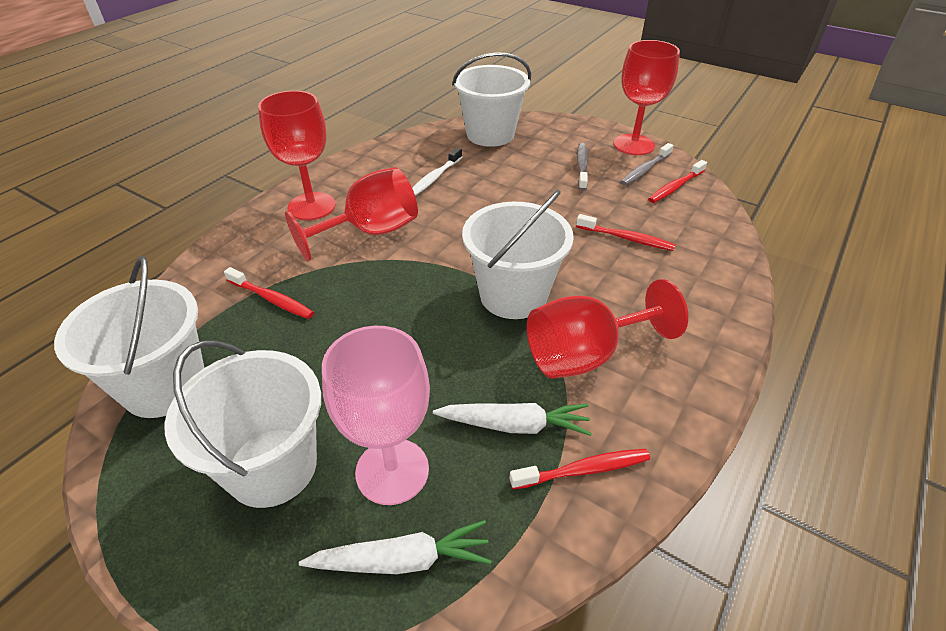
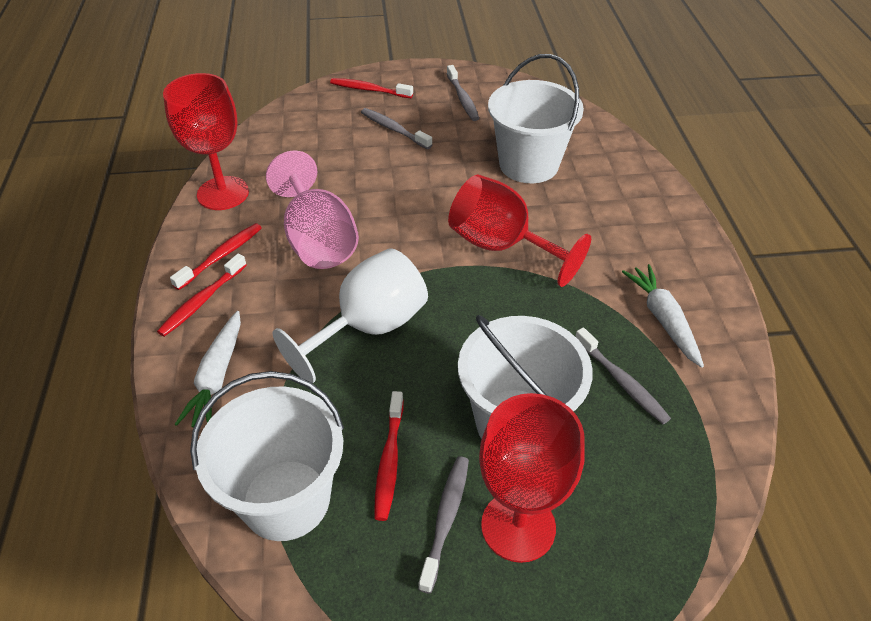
grey toothbrush: 2 -> 4
red goblet: 4 -> 3
white bucket: 4 -> 3
white goblet: 0 -> 1
white toothbrush: 1 -> 0

